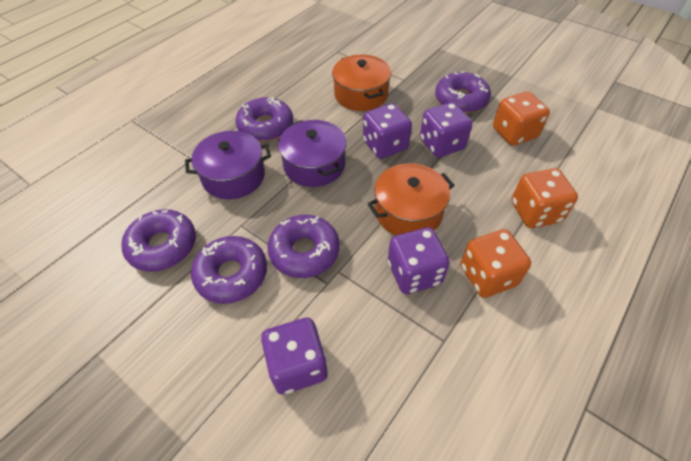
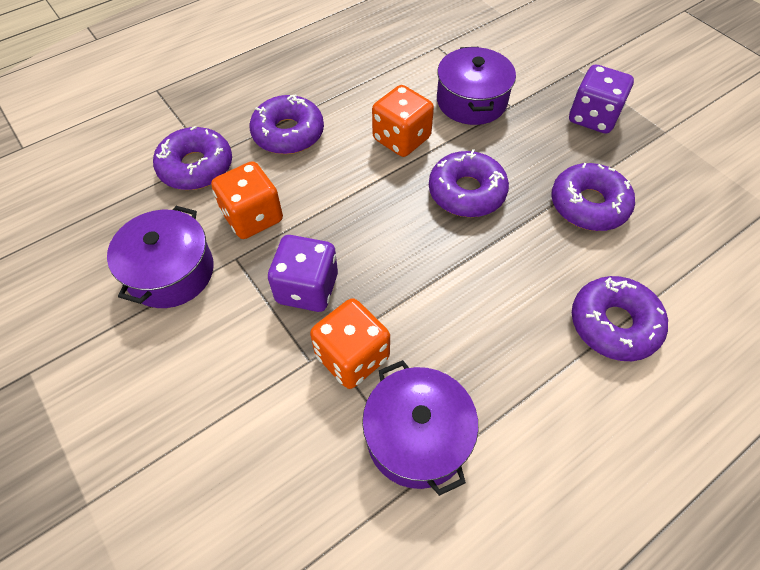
orange pot: 2 -> 0
purple dice: 4 -> 2
purple pot: 2 -> 3

